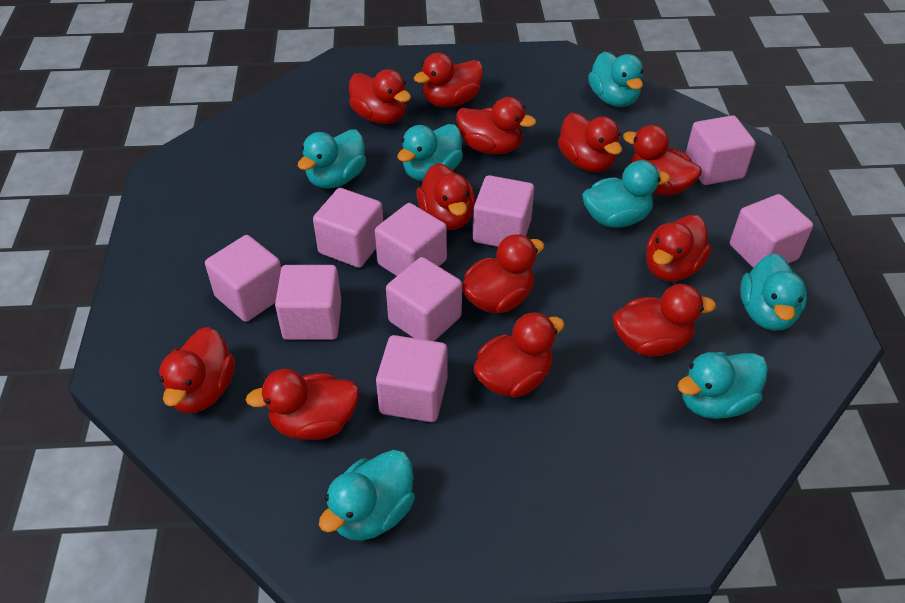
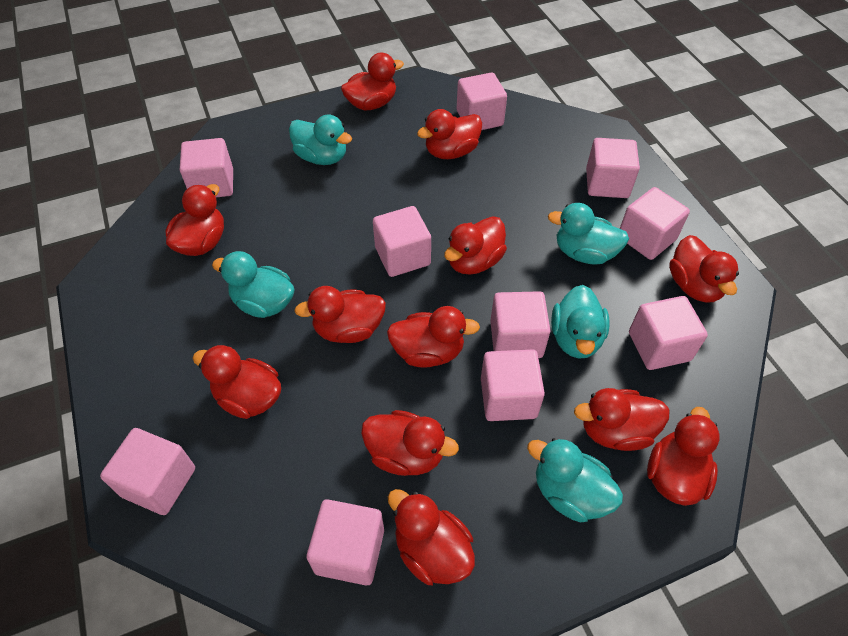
pink cube: 9 -> 10
turquoise duck: 7 -> 5

